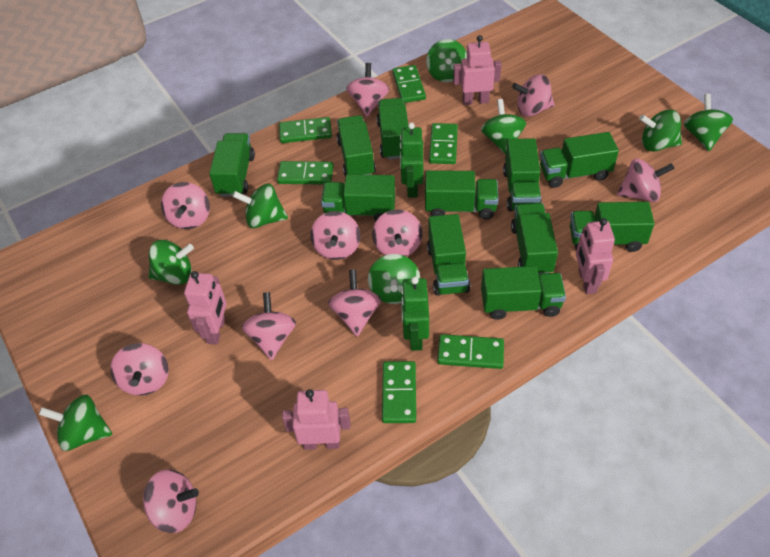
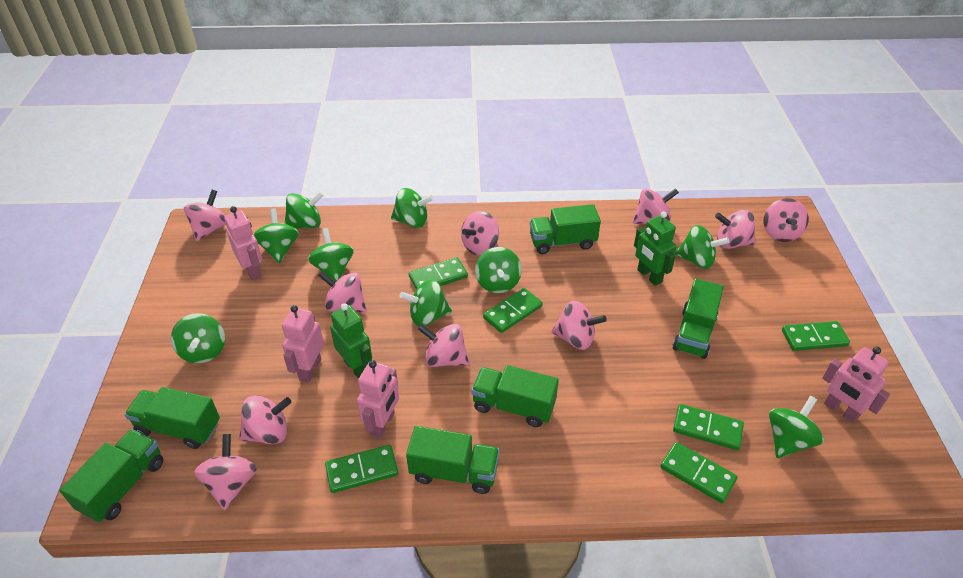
green spinning top: 8 -> 9
green truck: 11 -> 6

